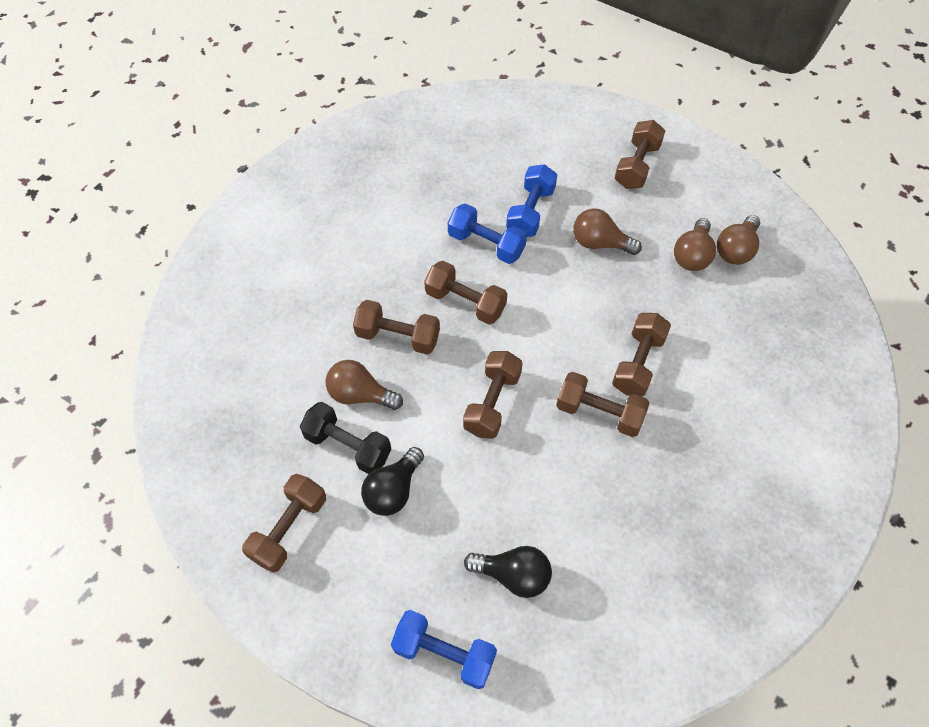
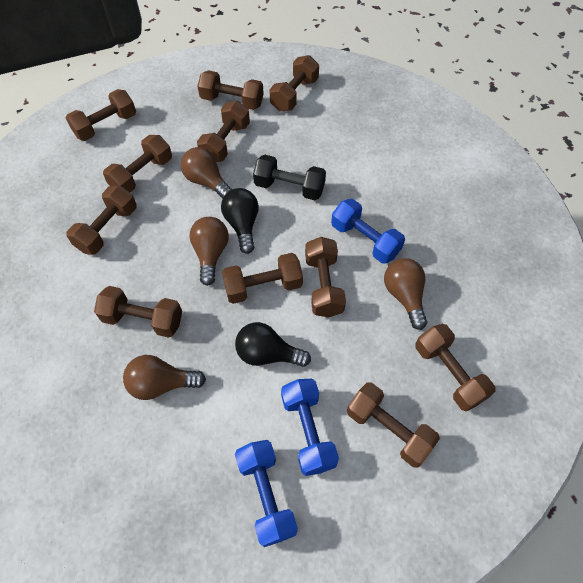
brown dumbbell: 7 -> 11

